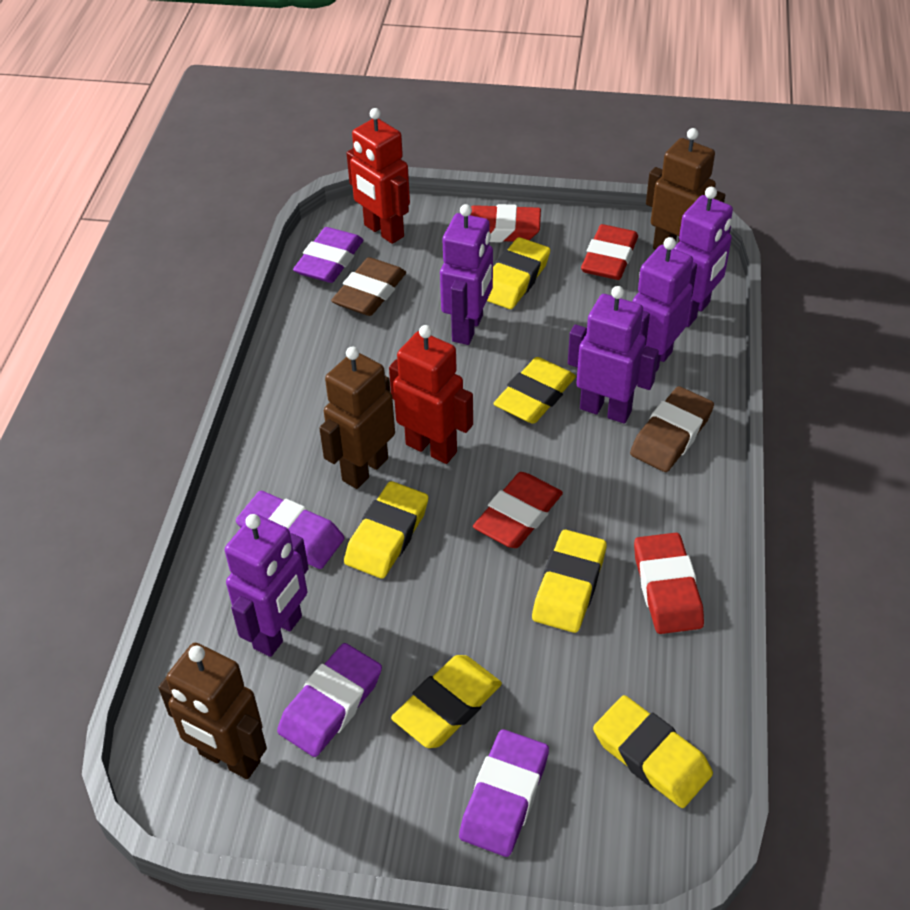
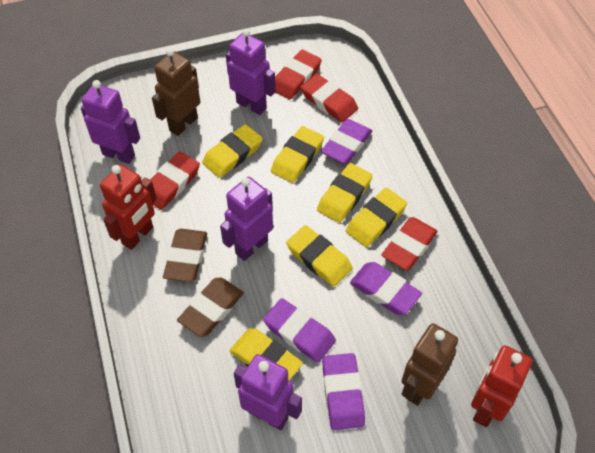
brown robot: 3 -> 2
purple robot: 5 -> 4

